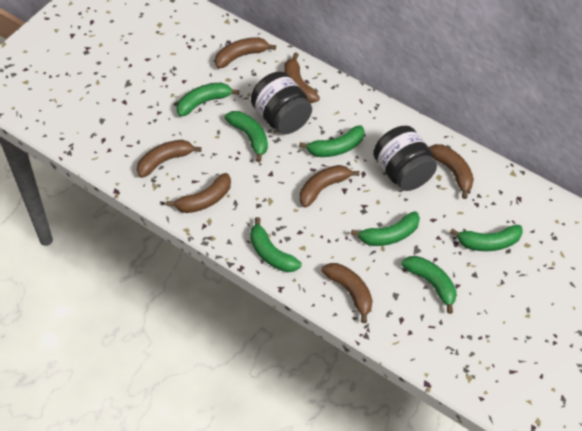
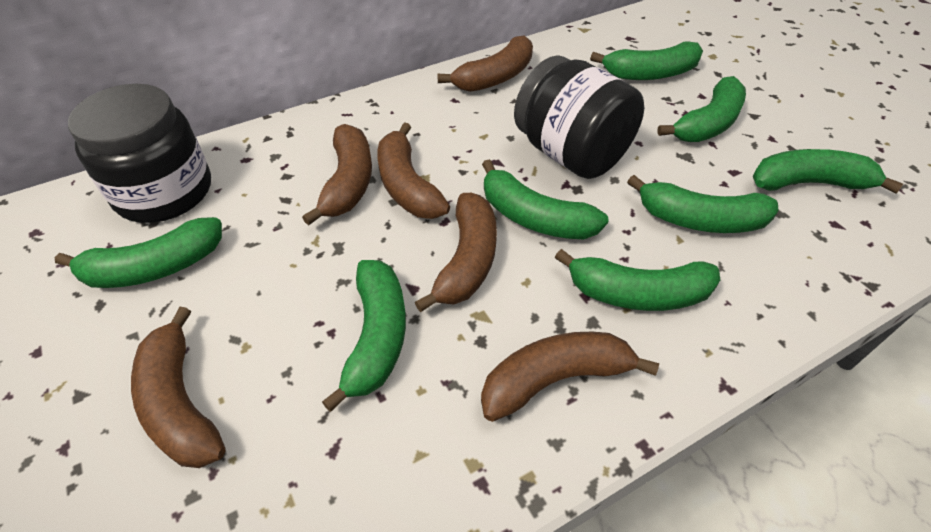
brown banana: 7 -> 6
green banana: 7 -> 8

